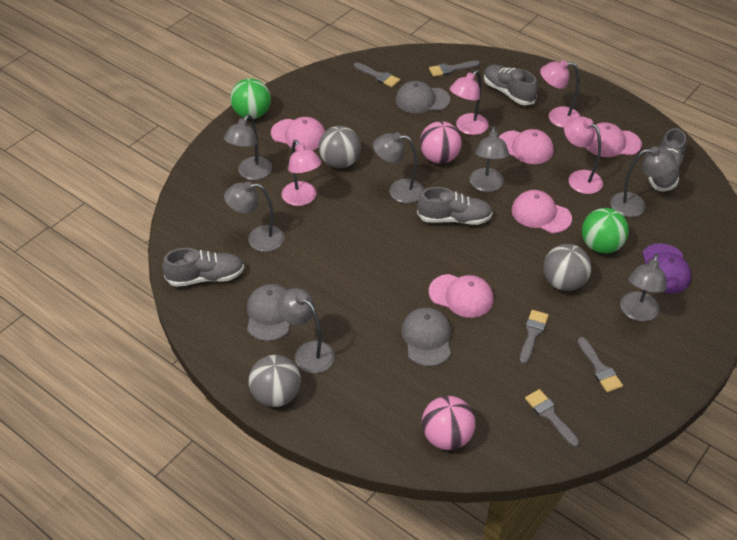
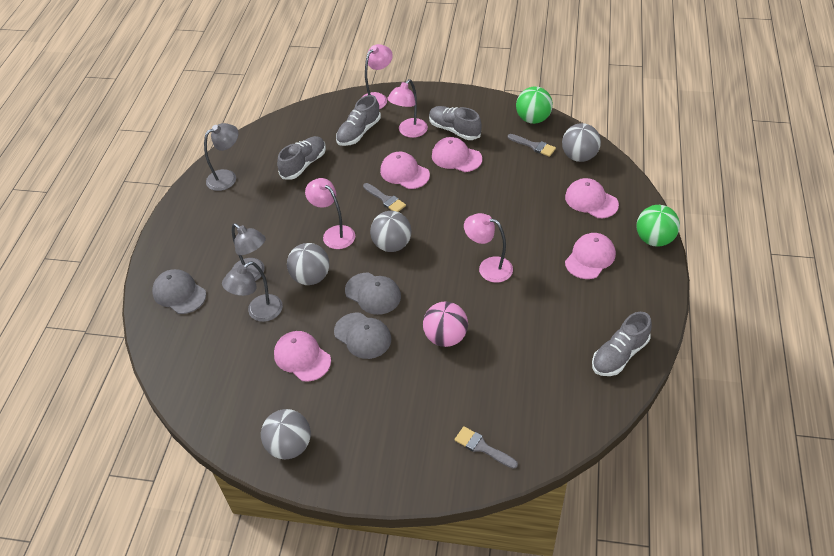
grey ball: 3 -> 4
grey brush: 5 -> 3
grey lamp: 7 -> 3
pink ball: 2 -> 1
purple cap: 1 -> 0

